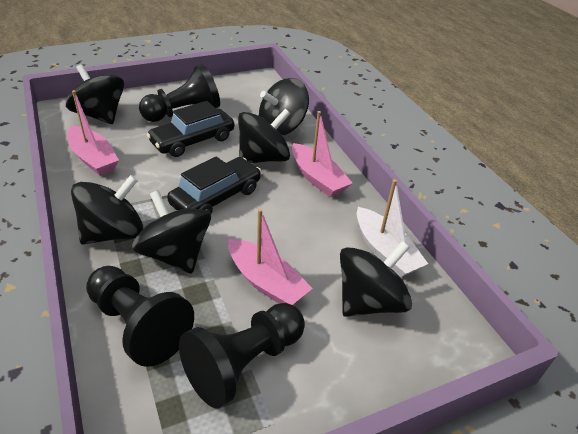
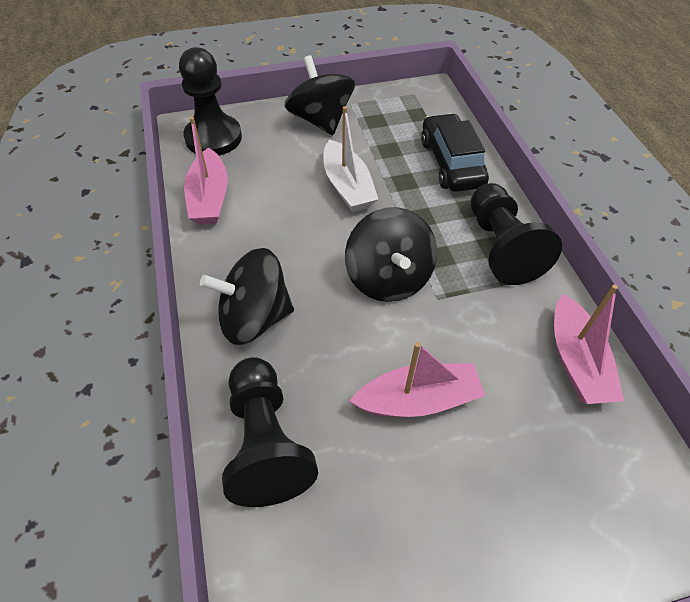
black car: 2 -> 1
black spinning top: 6 -> 3

